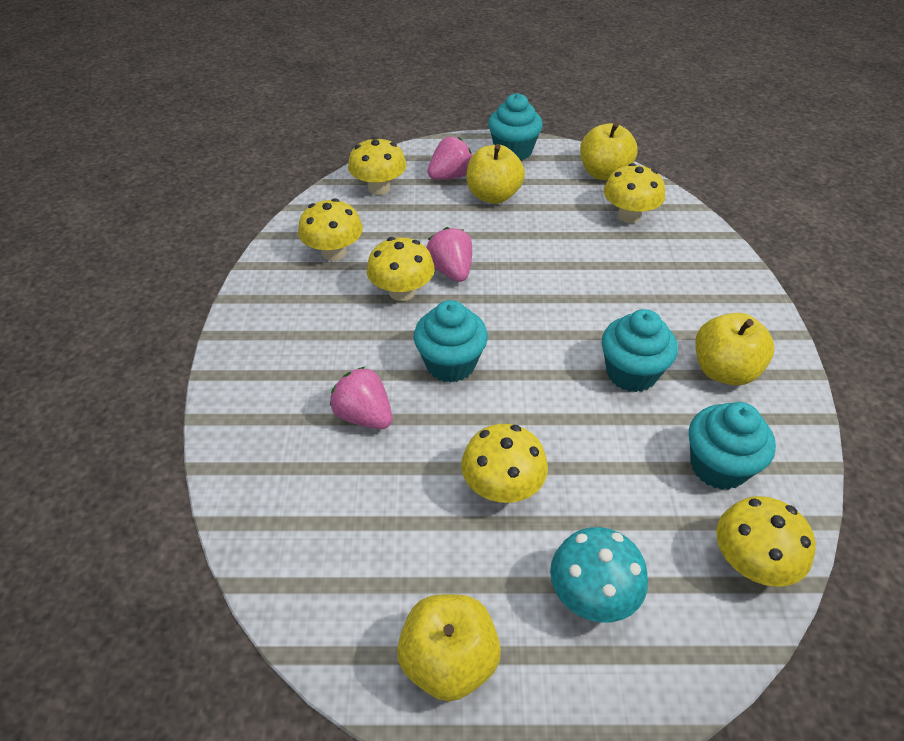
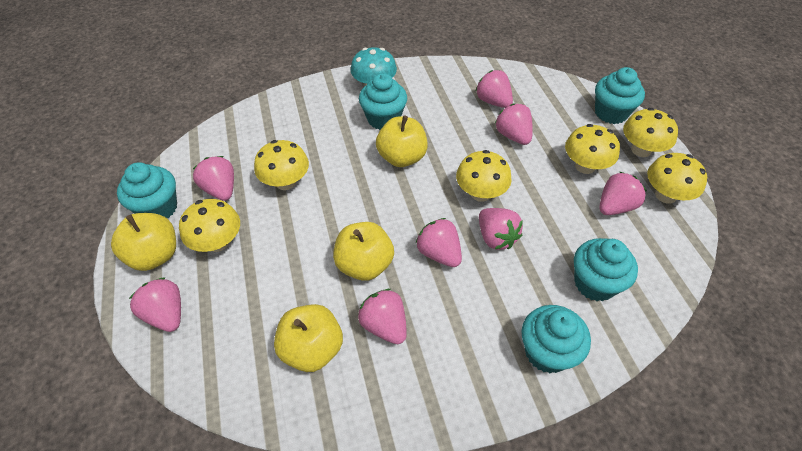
pink strawberry: 3 -> 8
turquoise cupcake: 4 -> 5

